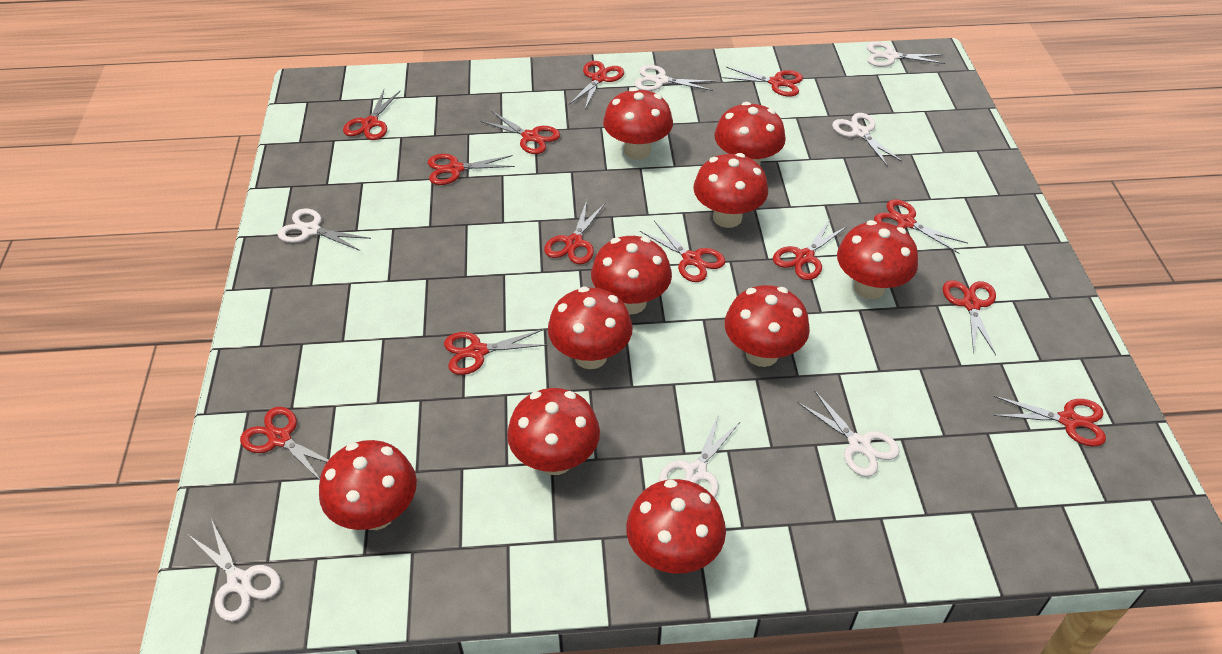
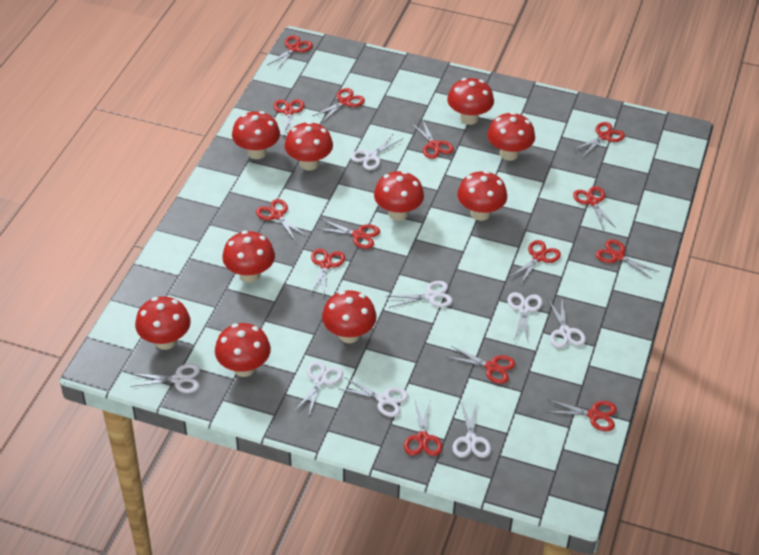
red scissors: 13 -> 14
white scissors: 7 -> 8

